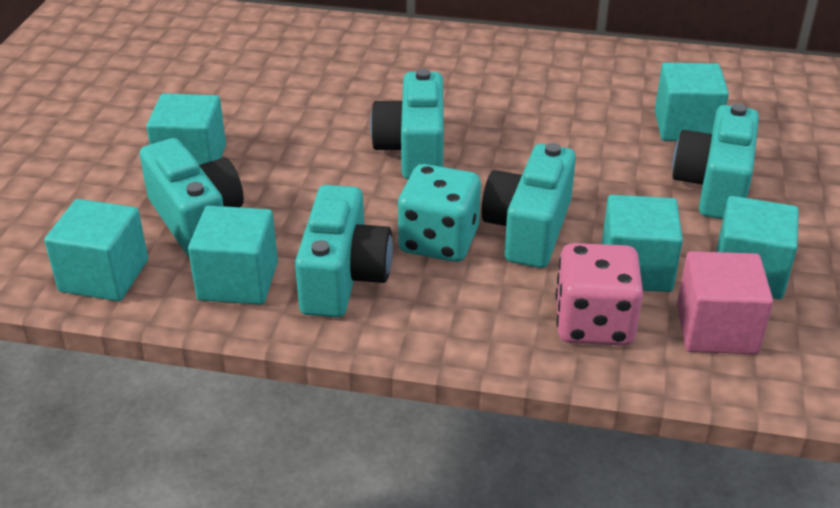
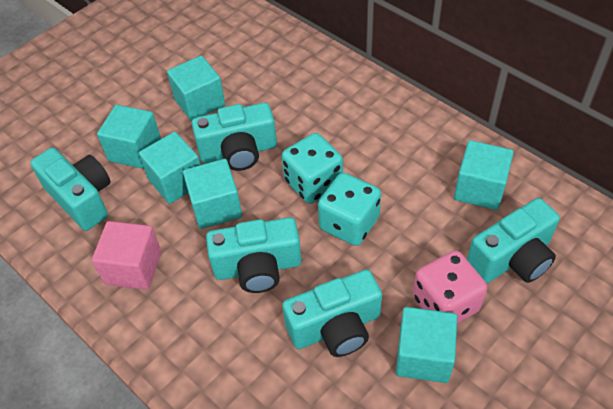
turquoise dice: 1 -> 2

